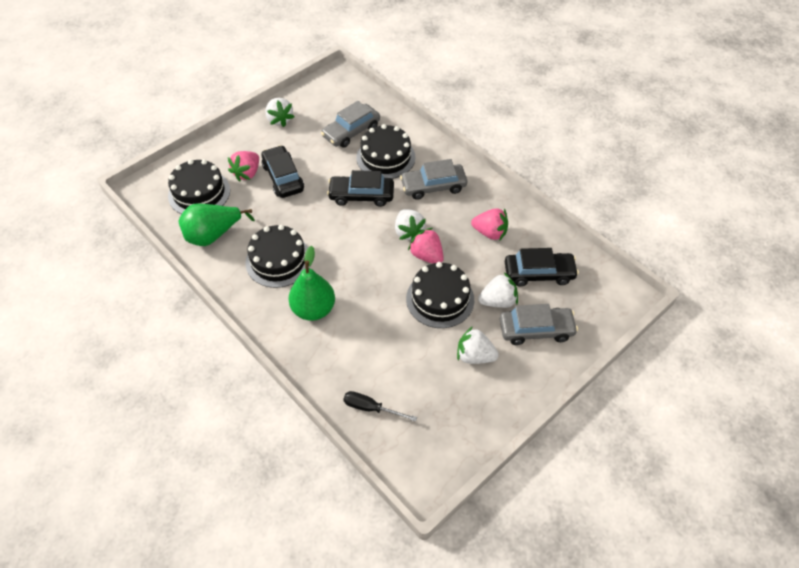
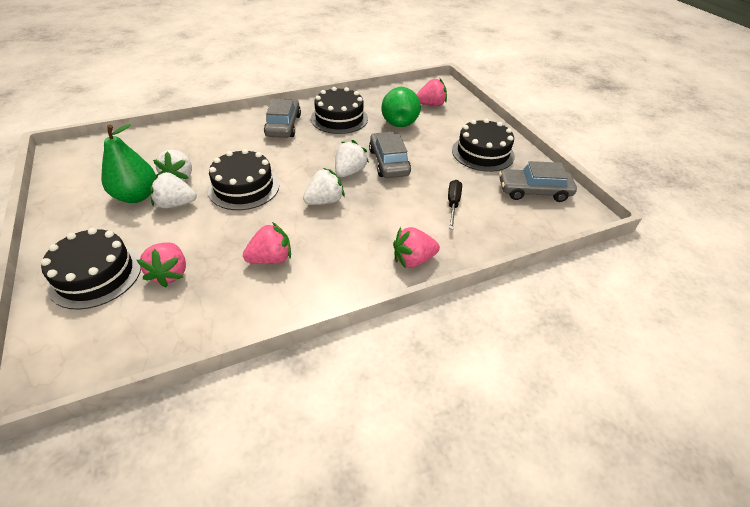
black car: 3 -> 0
pink strawberry: 3 -> 4

